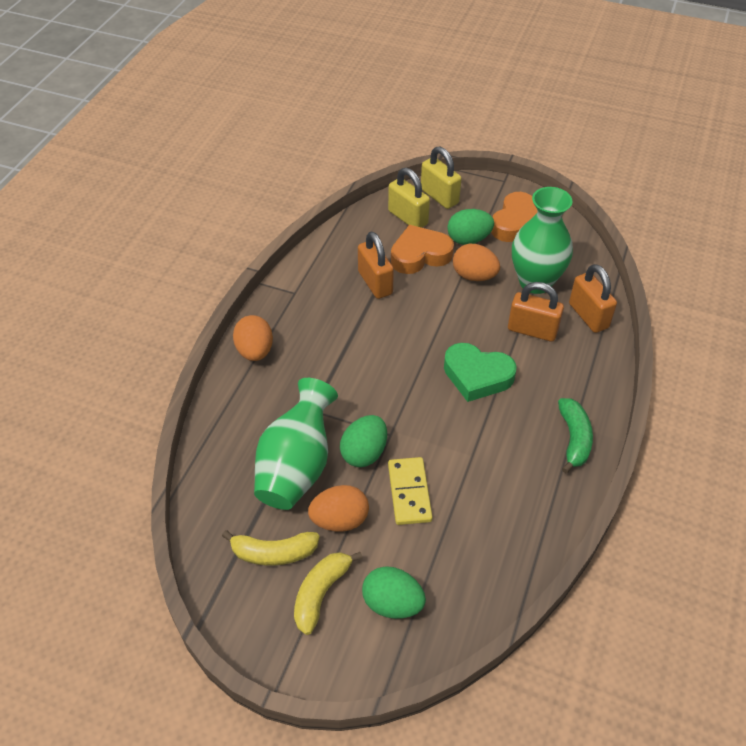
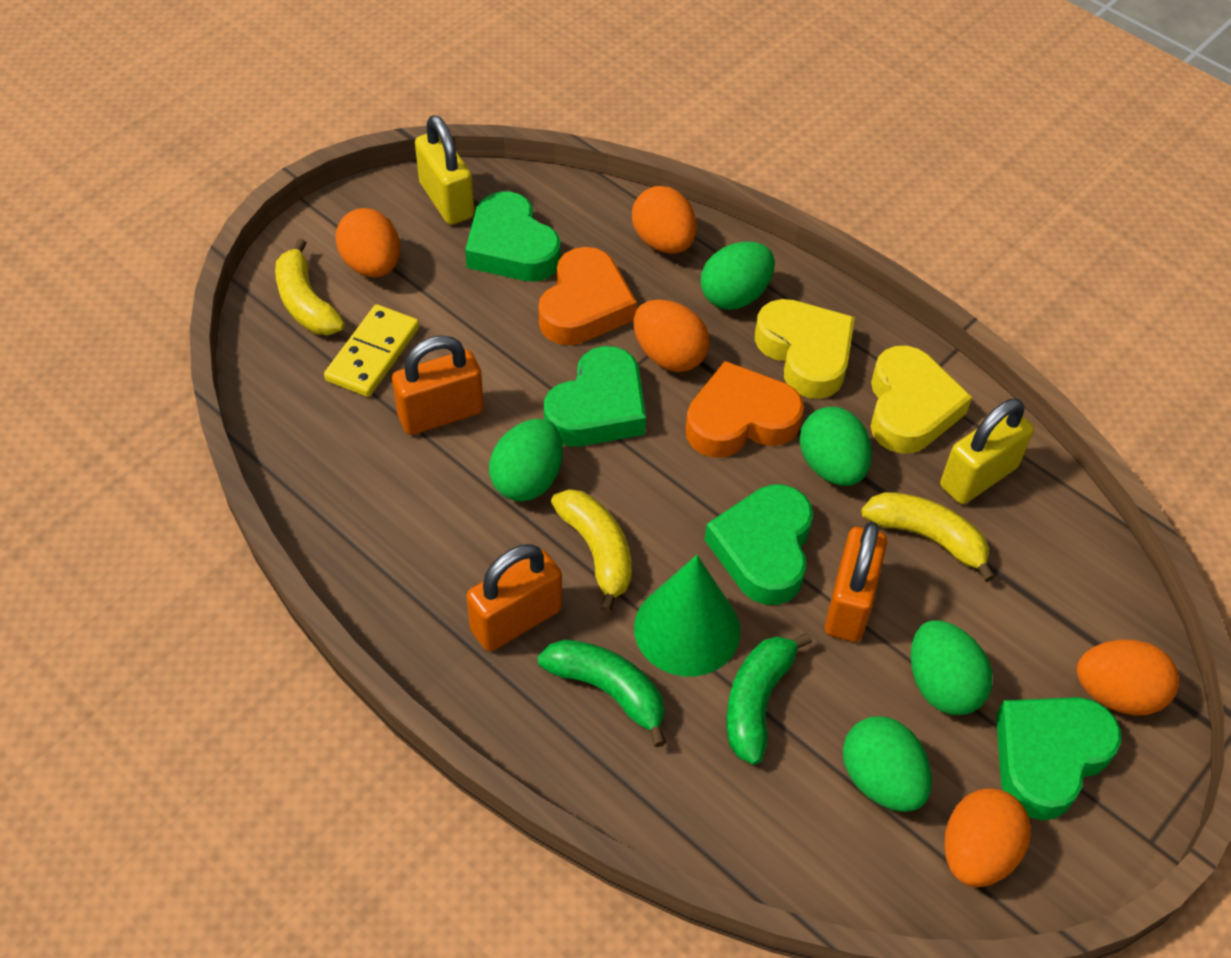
green banana: 1 -> 2
green cone: 0 -> 1
green egg: 3 -> 5
green heart: 1 -> 4
green vase: 2 -> 0
orange egg: 3 -> 5
yellow banana: 2 -> 3
yellow heart: 0 -> 2

